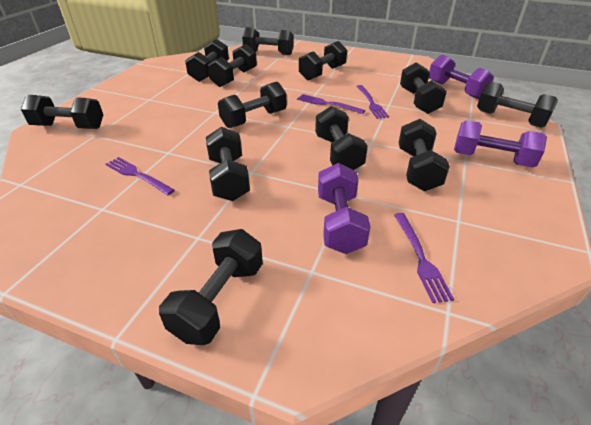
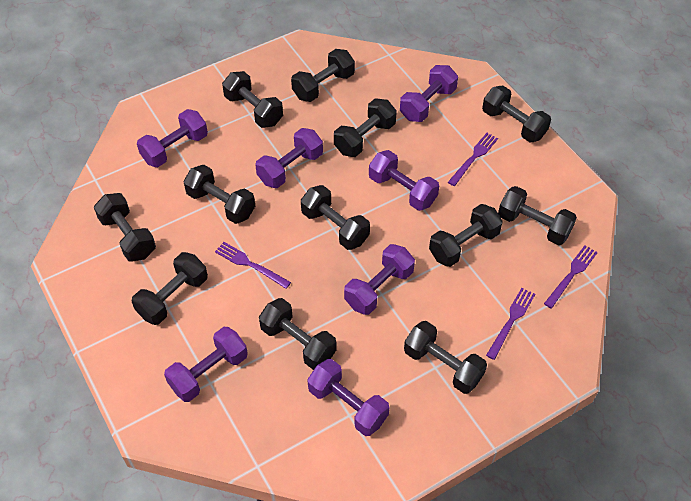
purple dumbbell: 3 -> 7

